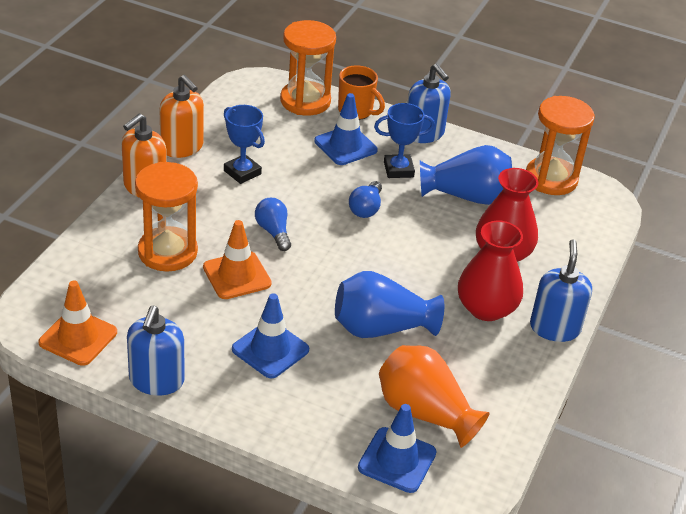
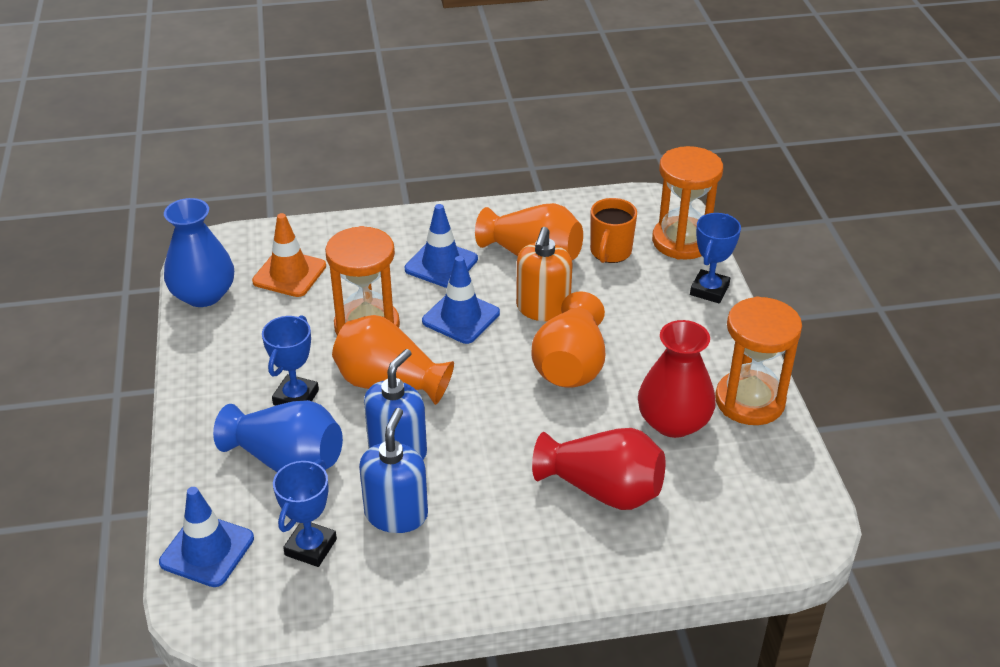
blue light bulb: 2 -> 0
blue soap dispenser: 3 -> 2
blue trophy: 2 -> 3
orange soap dispenser: 2 -> 1
orange traffic cone: 2 -> 1
orange vase: 1 -> 3

